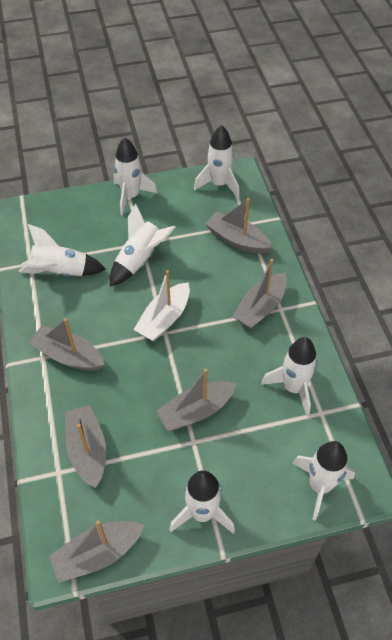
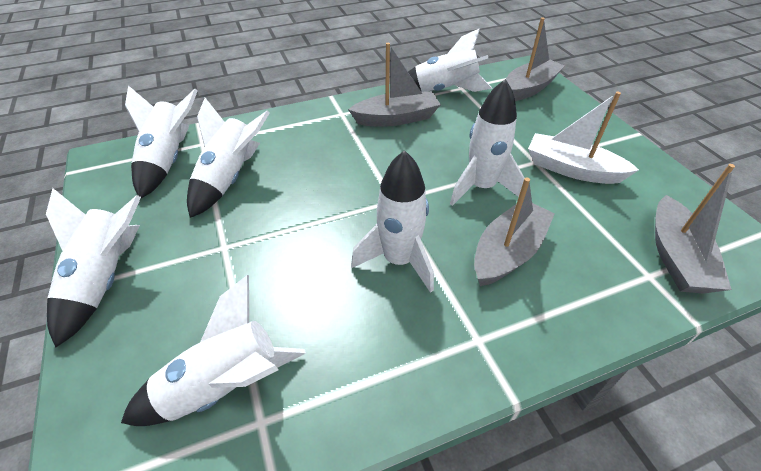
grey boat: 6 -> 4

